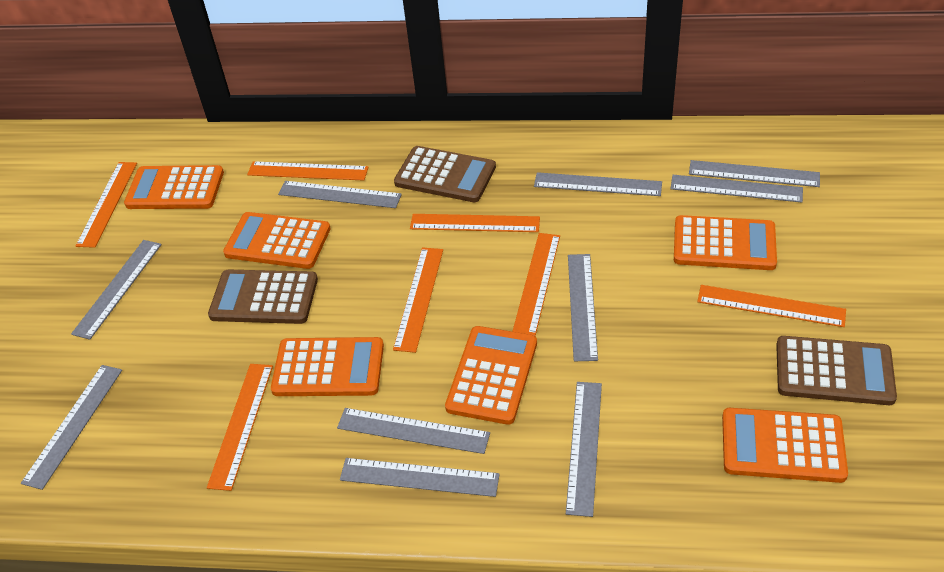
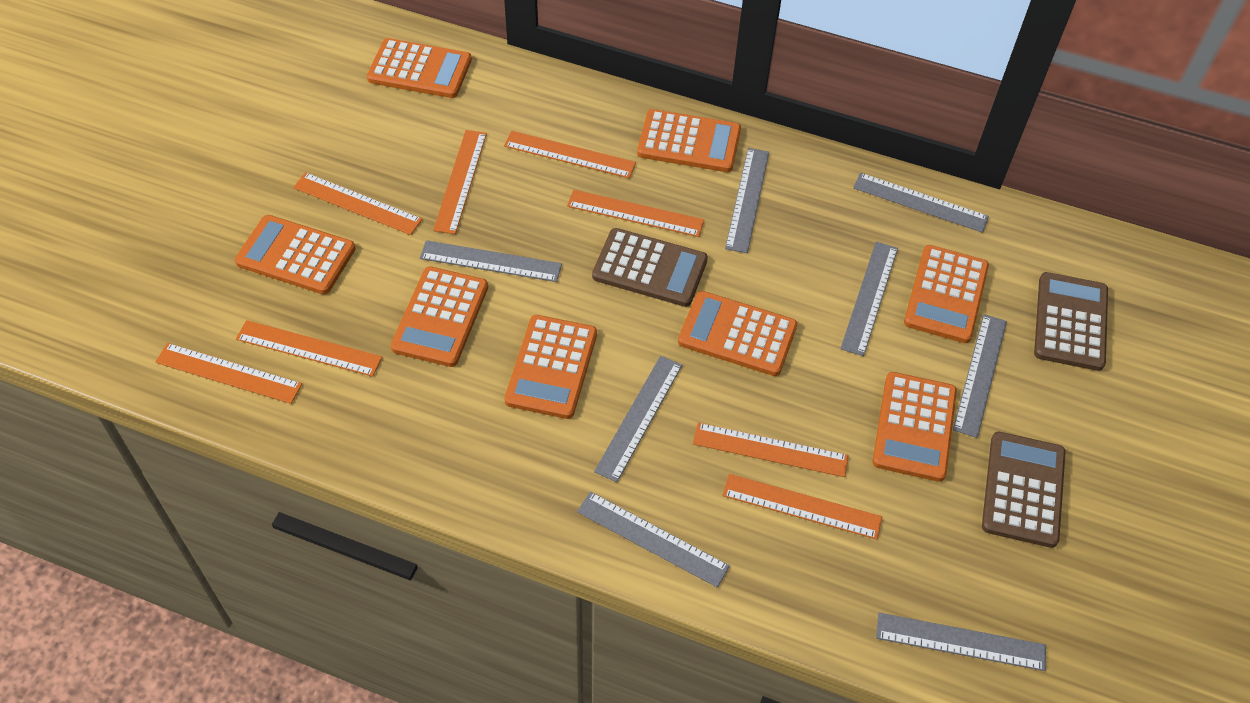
grey ruler: 10 -> 8
orange calculator: 6 -> 8
orange ruler: 7 -> 8

